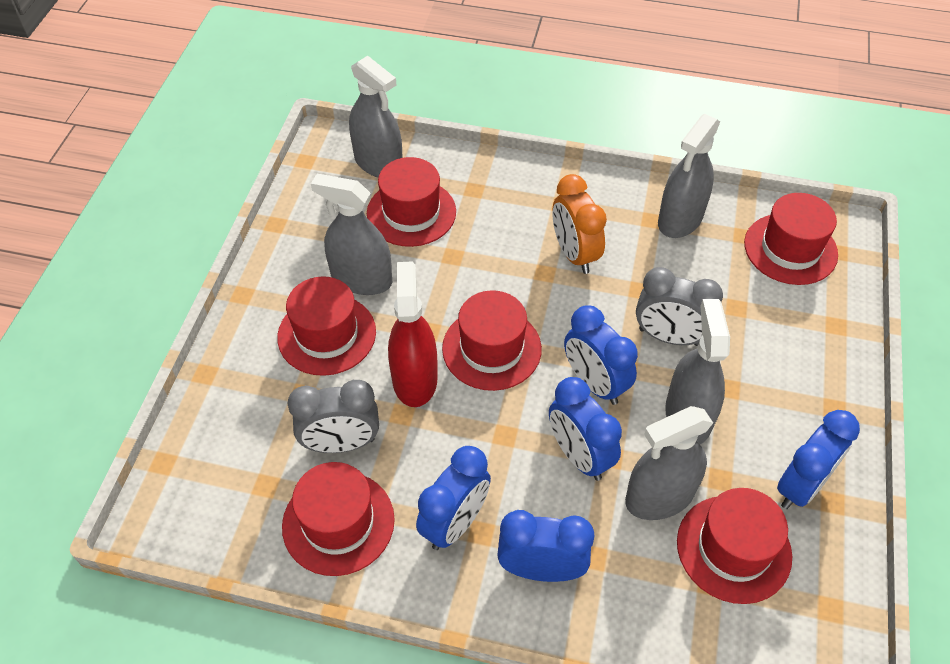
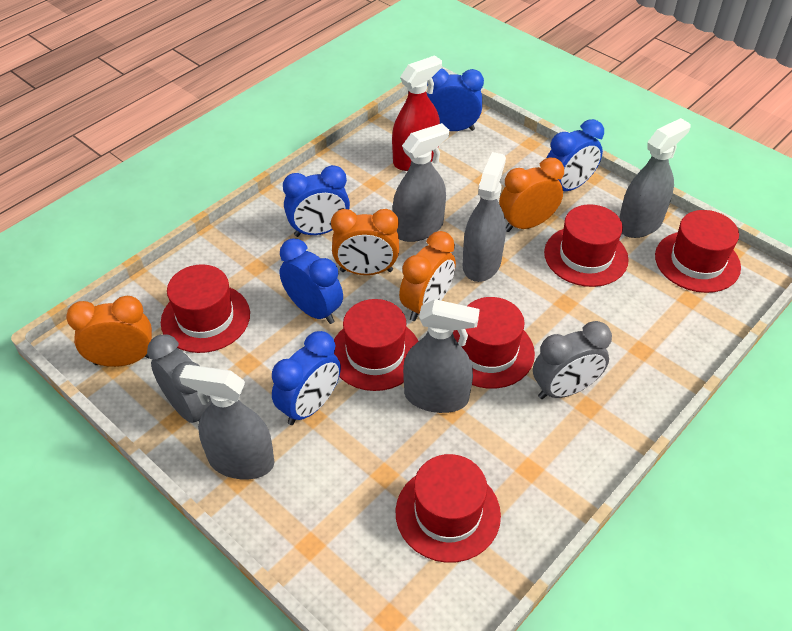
orange clock: 1 -> 4

